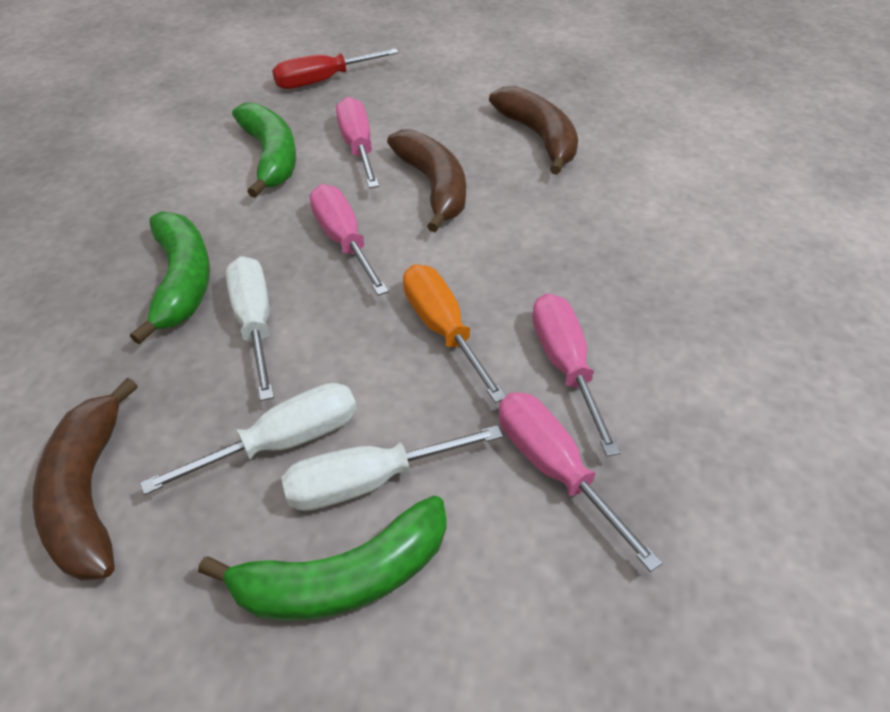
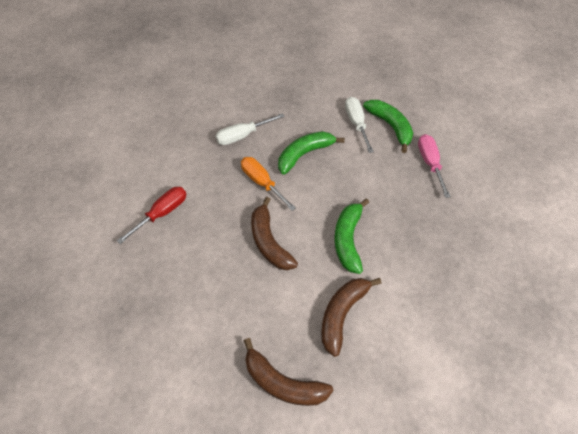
pink screwdriver: 4 -> 1
white screwdriver: 3 -> 2

